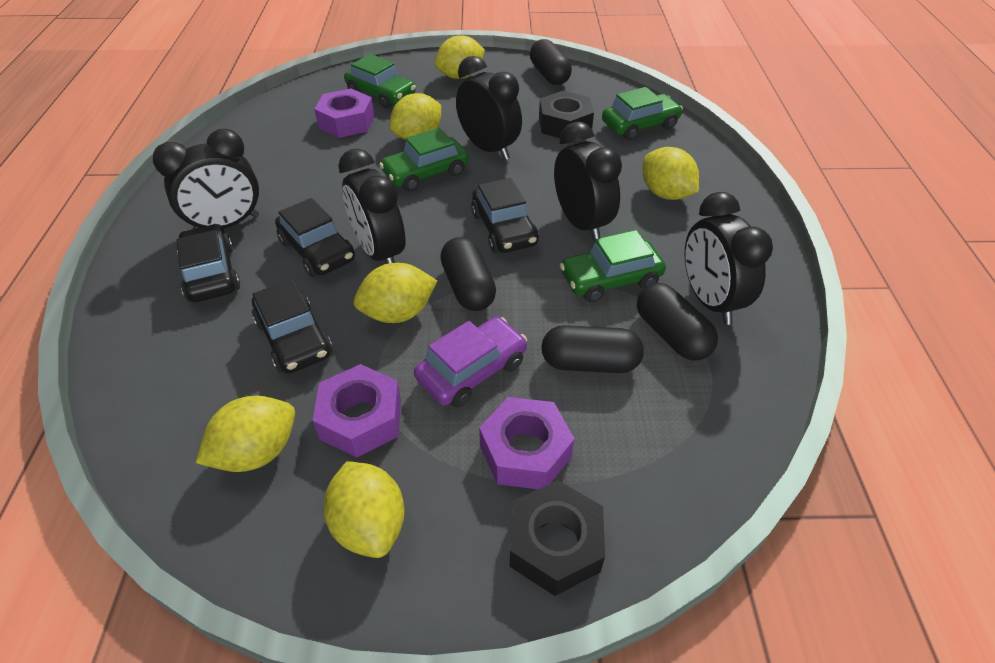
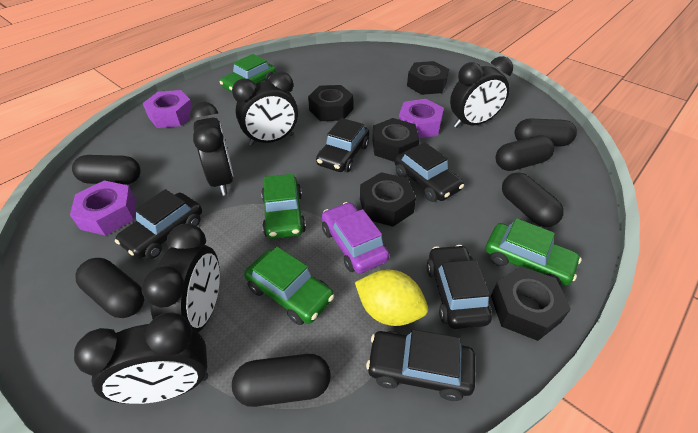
black capsule: 4 -> 6
black car: 4 -> 5
black nut: 2 -> 5
yellow lemon: 6 -> 1

